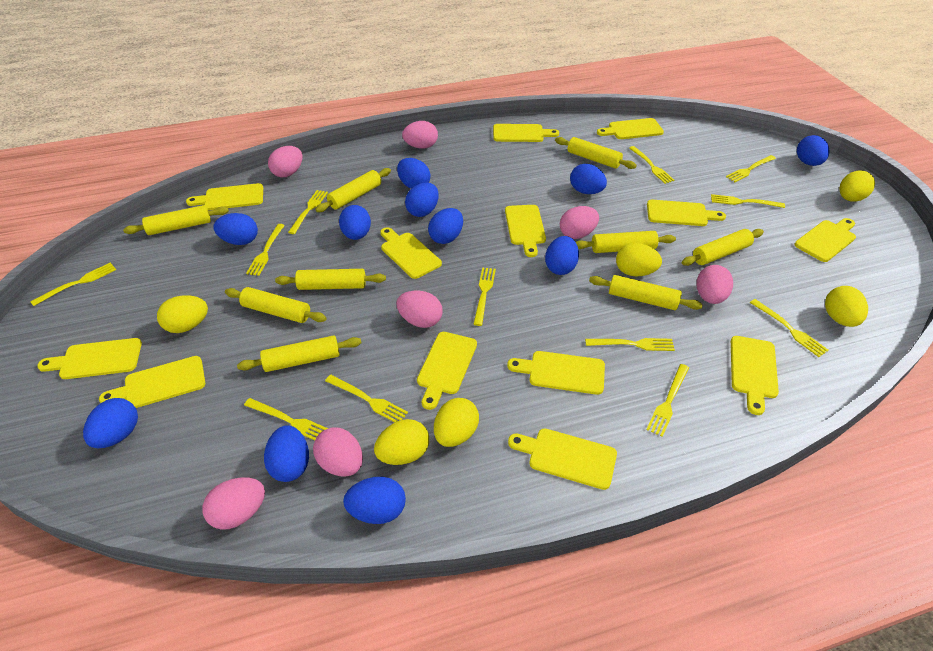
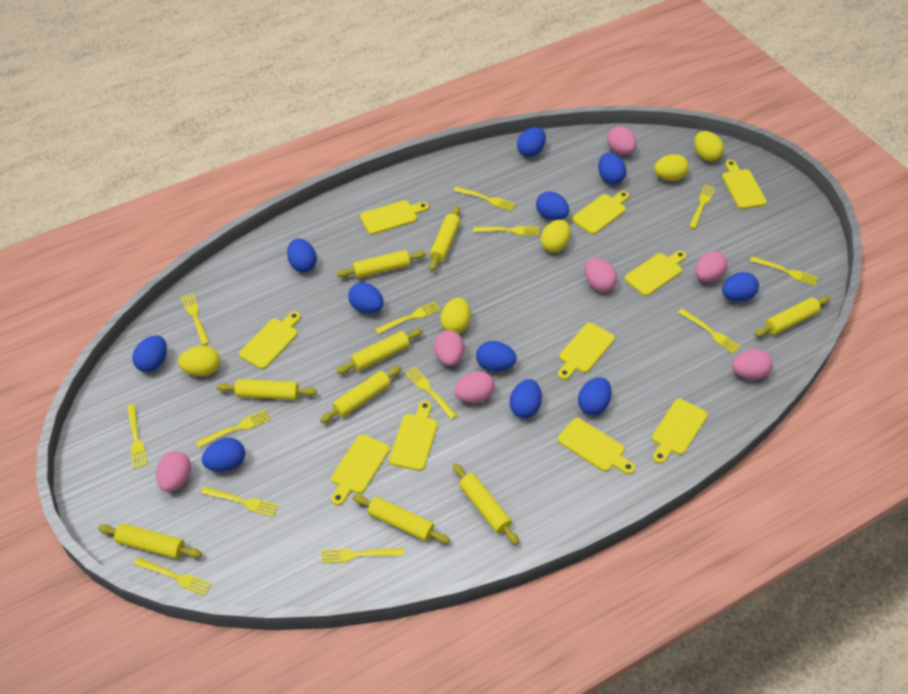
yellow cutting board: 13 -> 10
yellow egg: 6 -> 5
yellow fork: 12 -> 13

